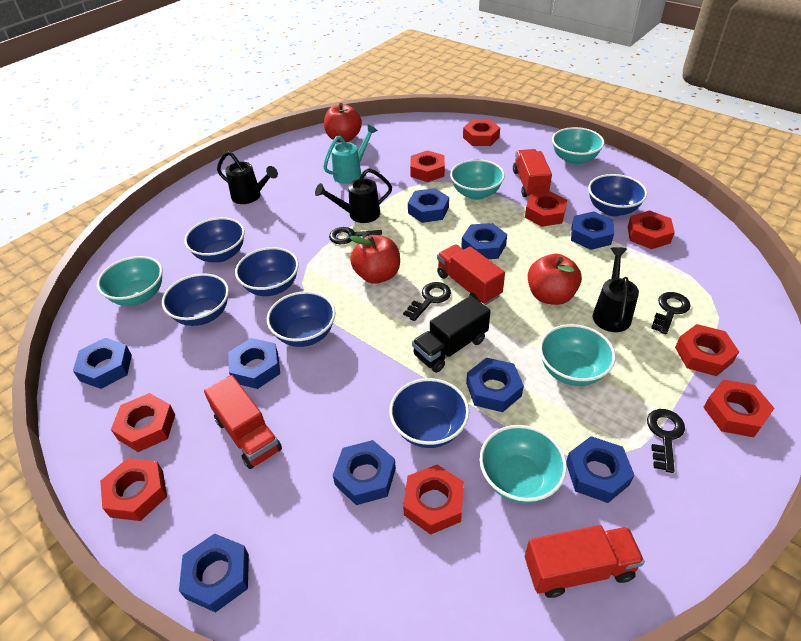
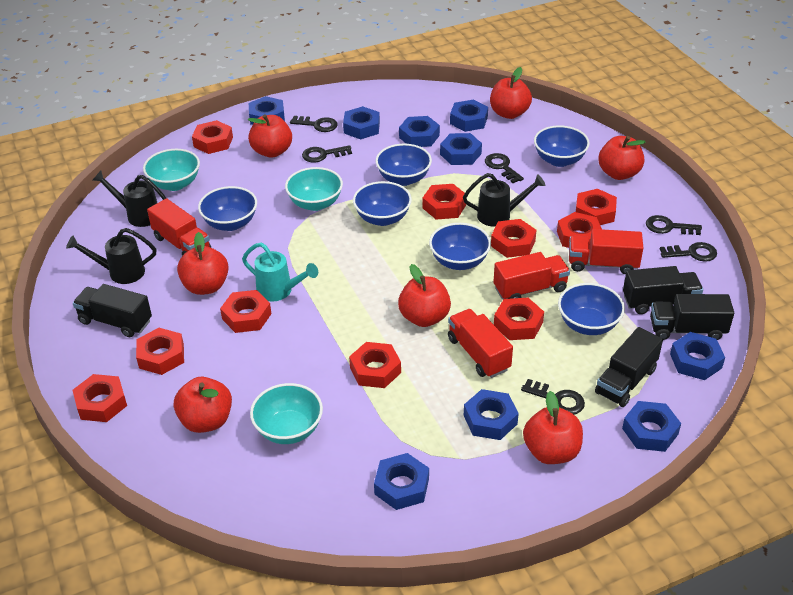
black key: 4 -> 6
black truck: 1 -> 4
red apple: 3 -> 7
red nut: 9 -> 10
turquoise bowl: 5 -> 3

